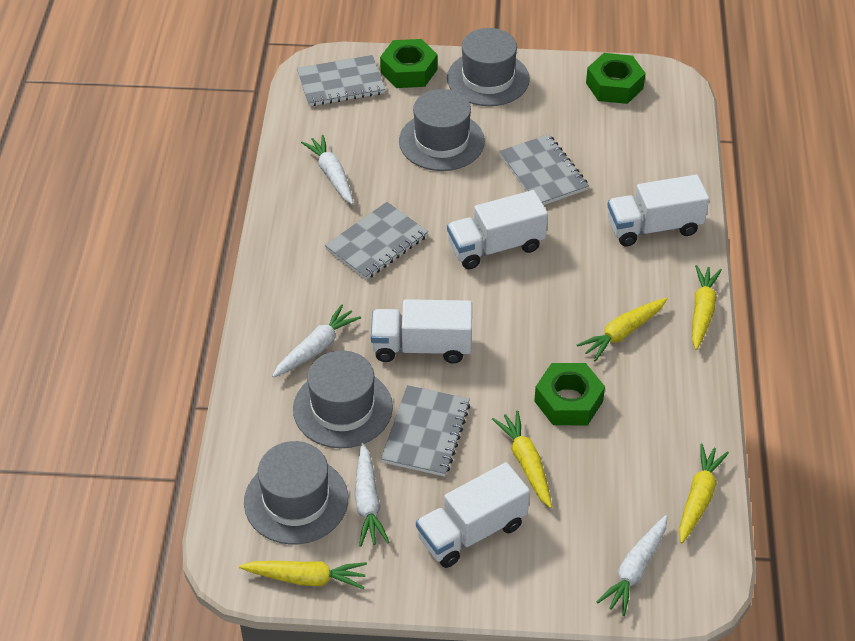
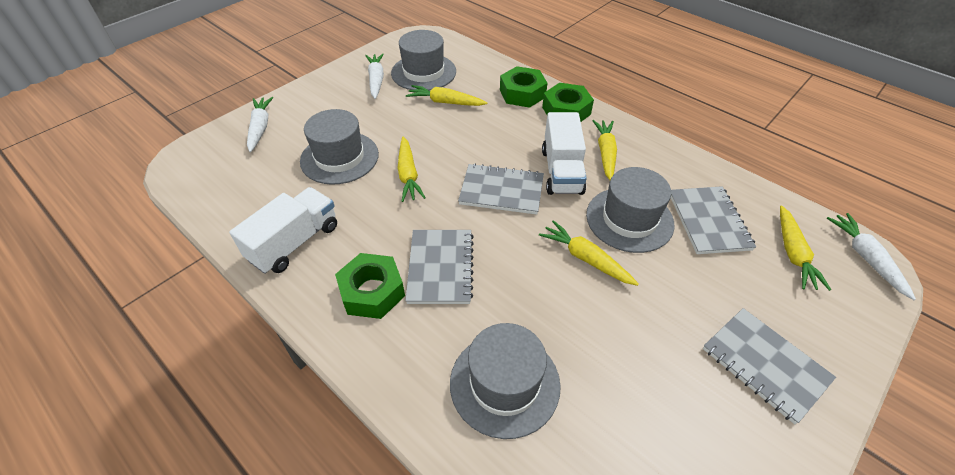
white carrot: 4 -> 3
white truck: 4 -> 2

